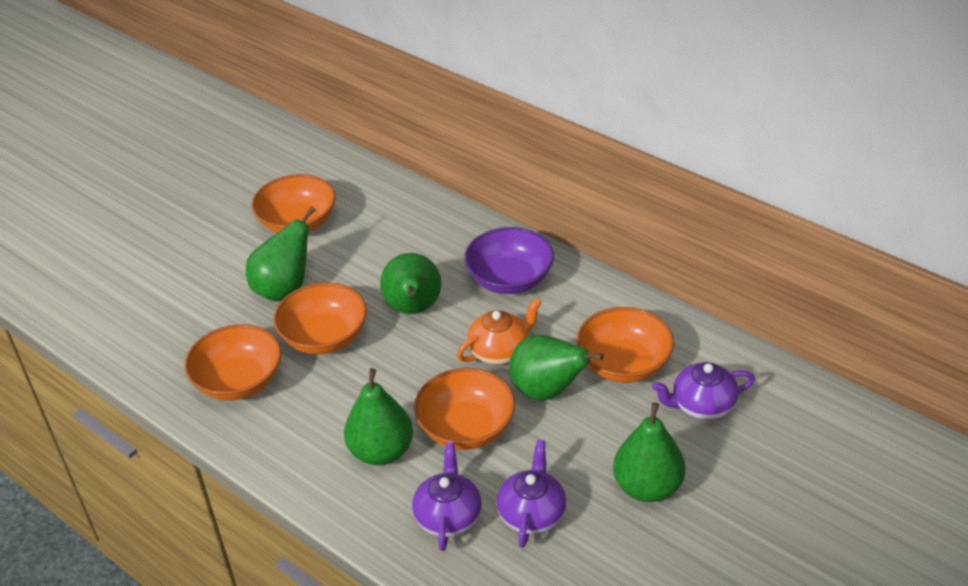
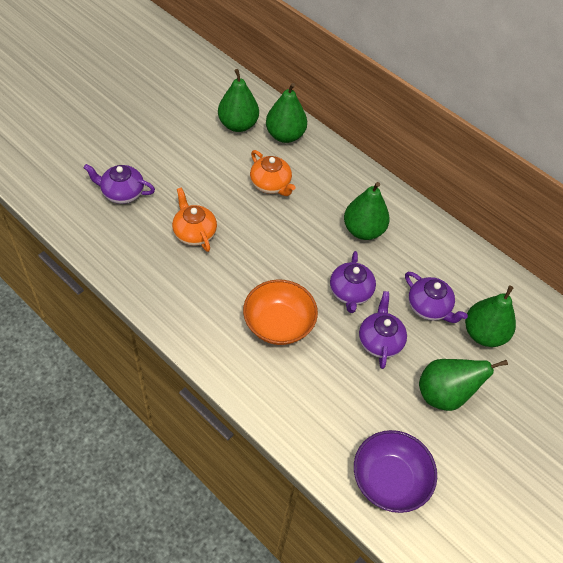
orange bowl: 5 -> 1
orange teapot: 1 -> 2
purple teapot: 3 -> 4

